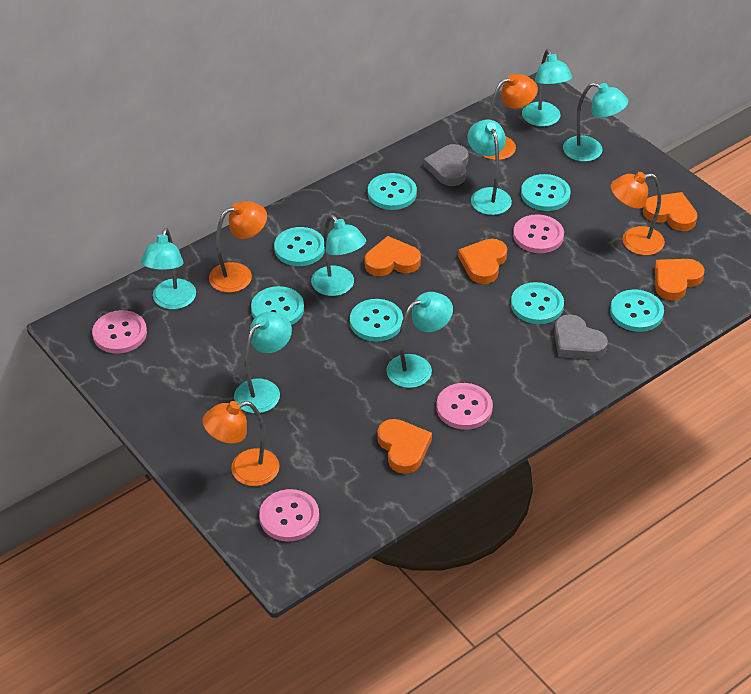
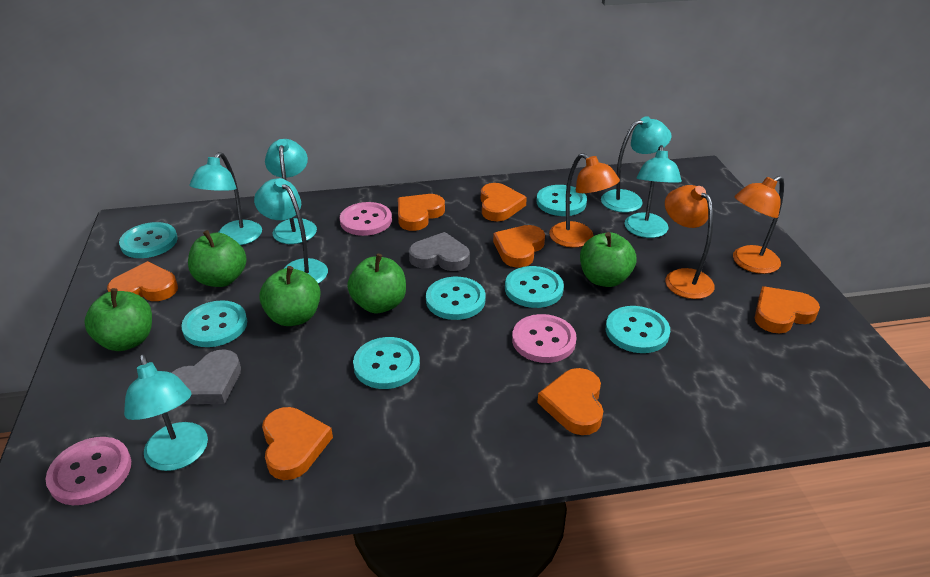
green apple: 0 -> 5
orange heart: 5 -> 7
orange lamp: 4 -> 3
pink button: 4 -> 3
turquoise lamp: 7 -> 6

